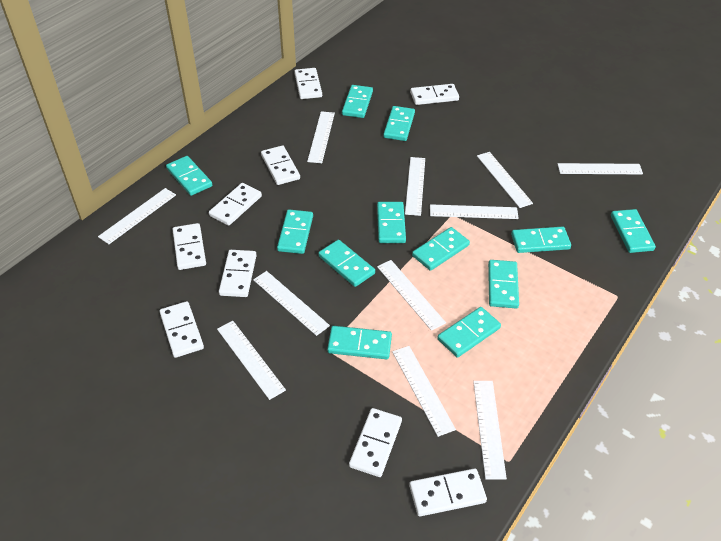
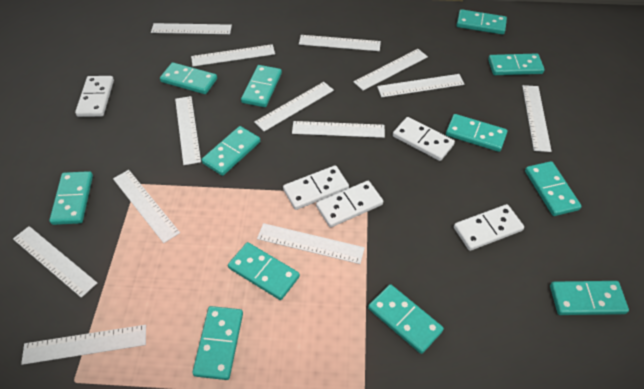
white domino: 9 -> 5
white ruler: 11 -> 13

